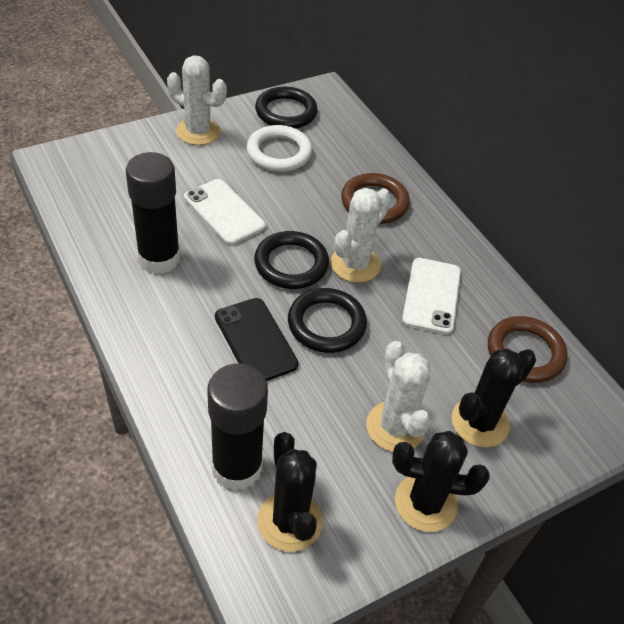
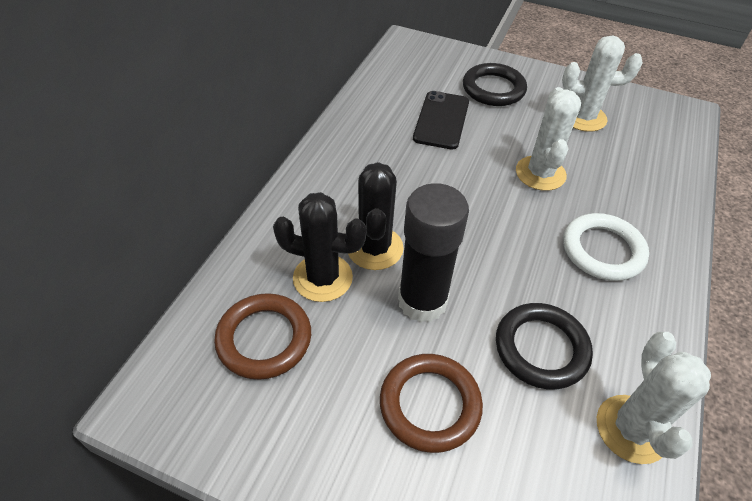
black cactus: 3 -> 2
black glue stick: 2 -> 1
black ring: 3 -> 2
white phone: 2 -> 0

